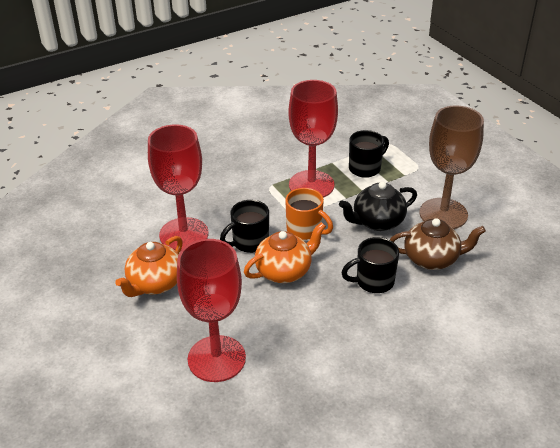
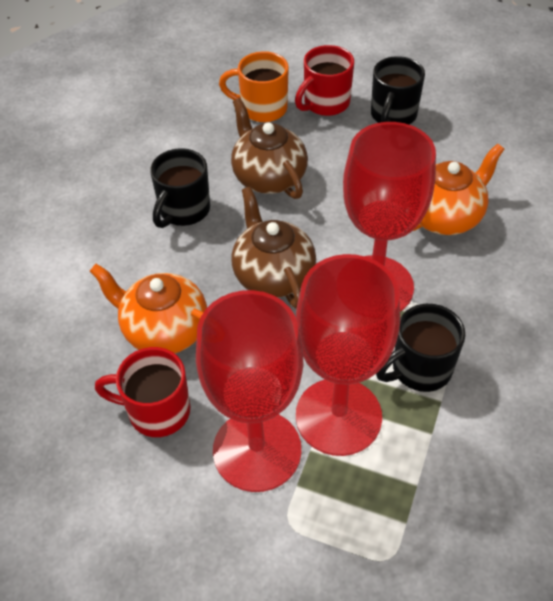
black teapot: 1 -> 0
brown goblet: 1 -> 0
brown teapot: 1 -> 2
red mug: 0 -> 2

